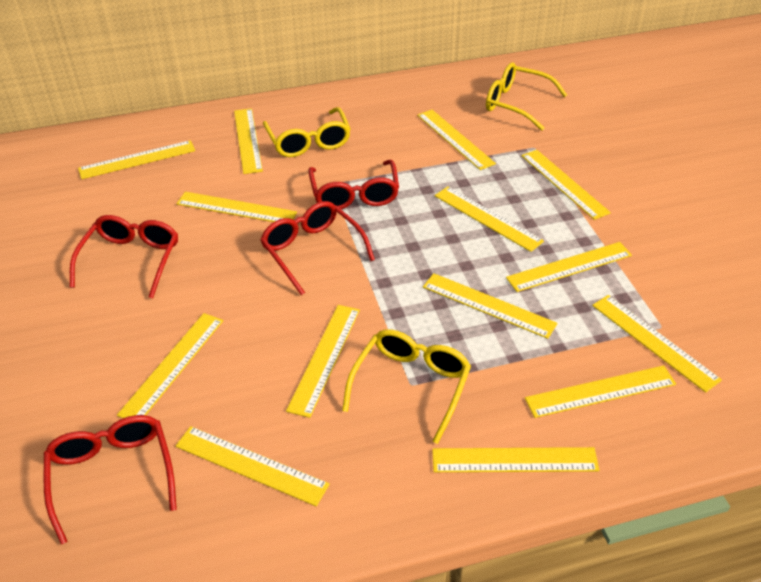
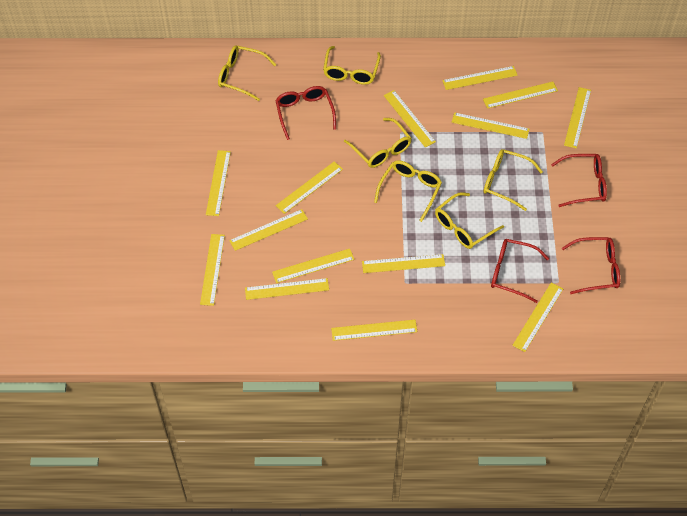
yellow glasses: 3 -> 6

